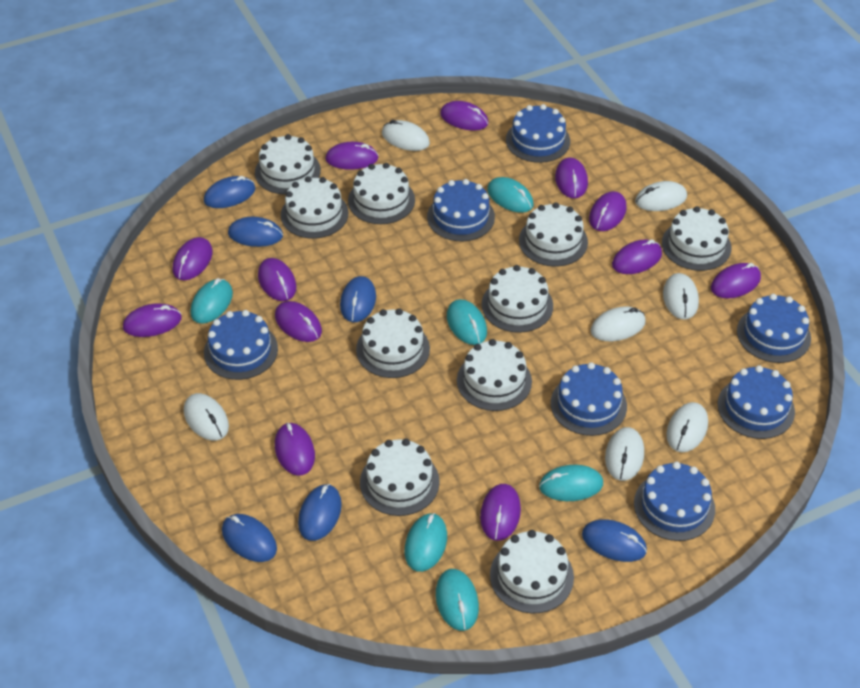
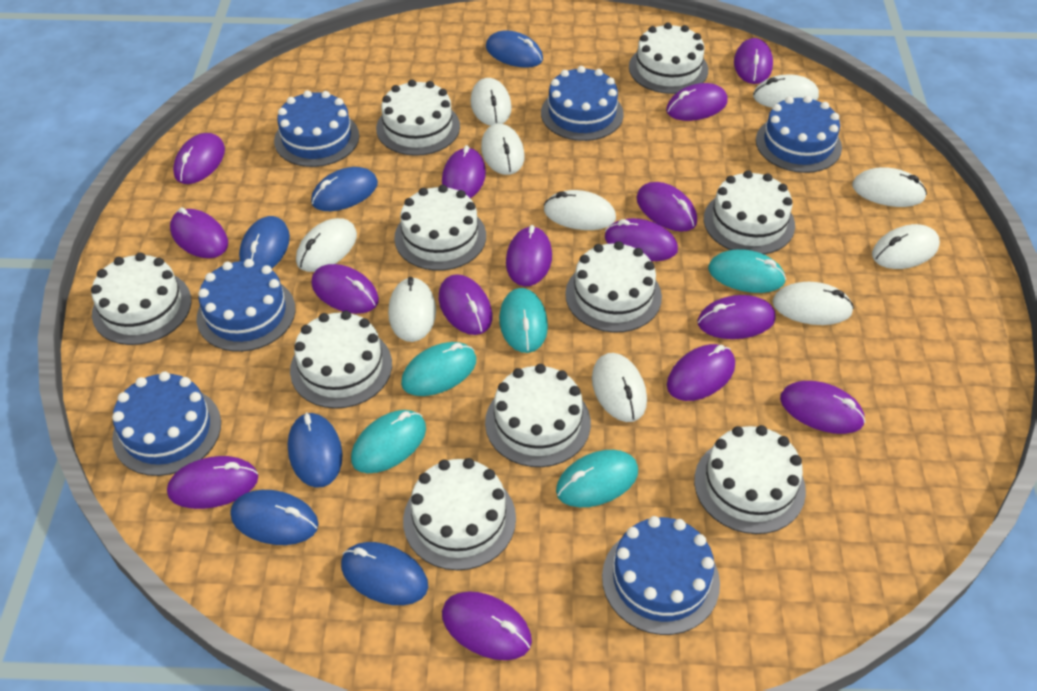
blue cake: 7 -> 6
purple mouse: 12 -> 15
turquoise mouse: 6 -> 5
white mouse: 7 -> 10

